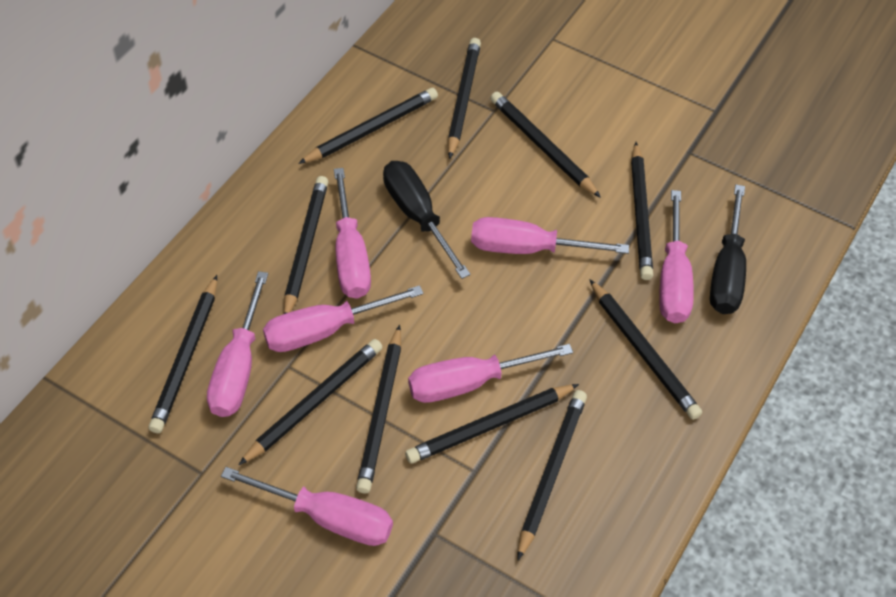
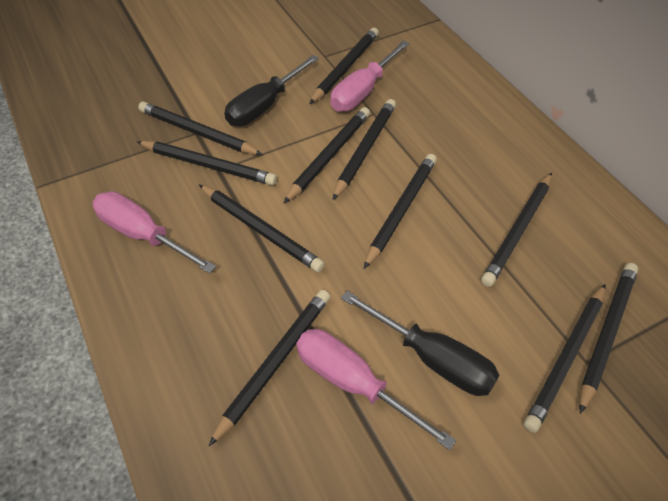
pink screwdriver: 7 -> 3

